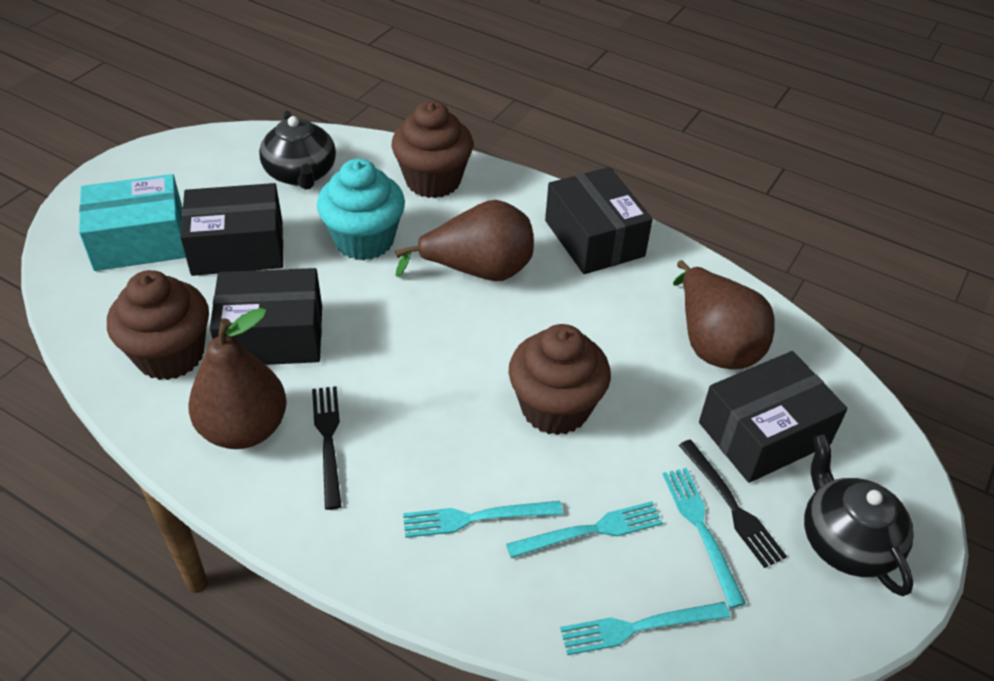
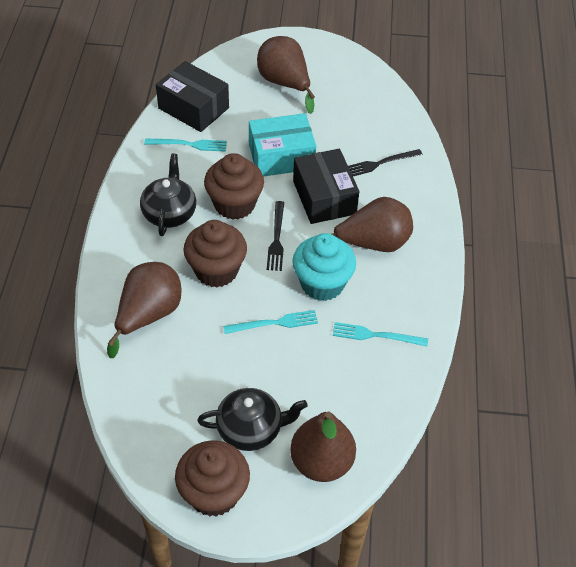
black box: 4 -> 2
brown pear: 3 -> 4
turquoise fork: 4 -> 3

